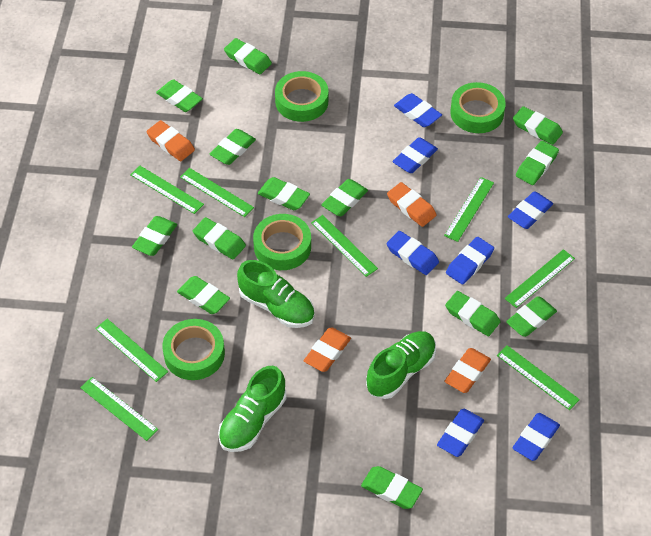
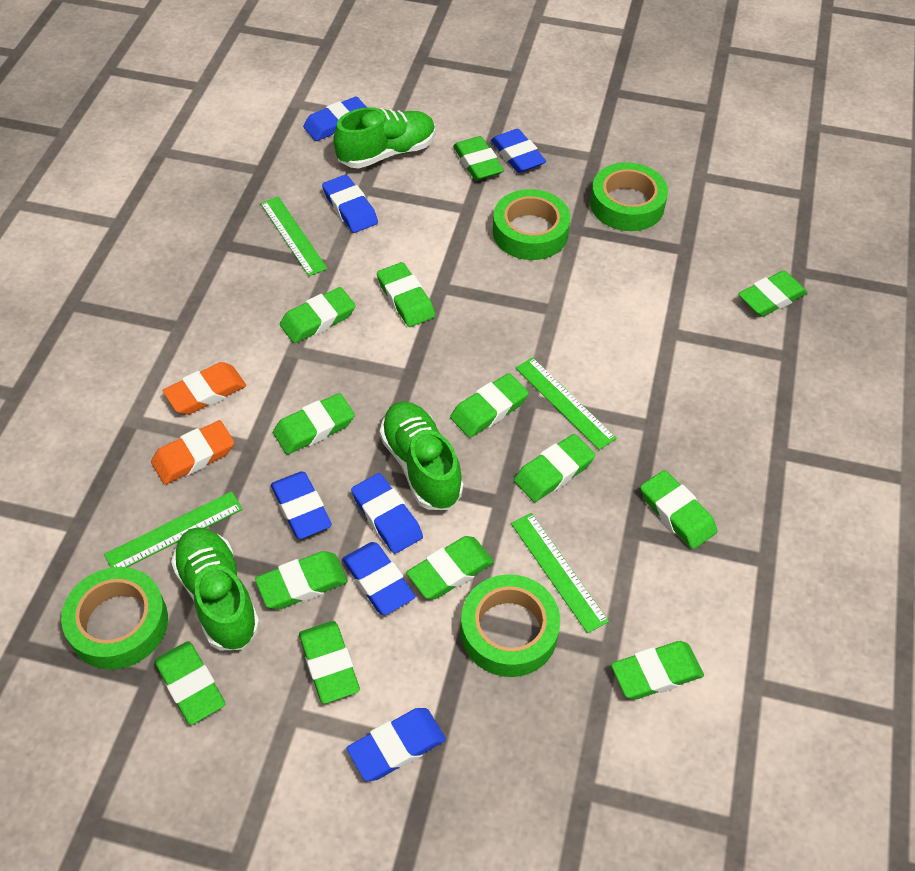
green ruler: 8 -> 4
orange eraser: 4 -> 2

